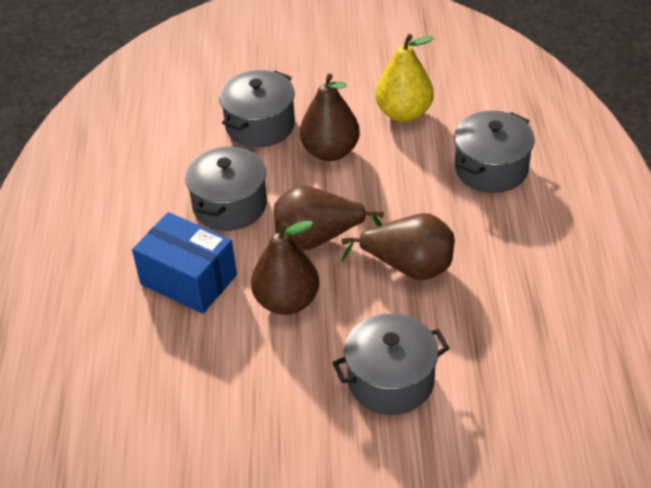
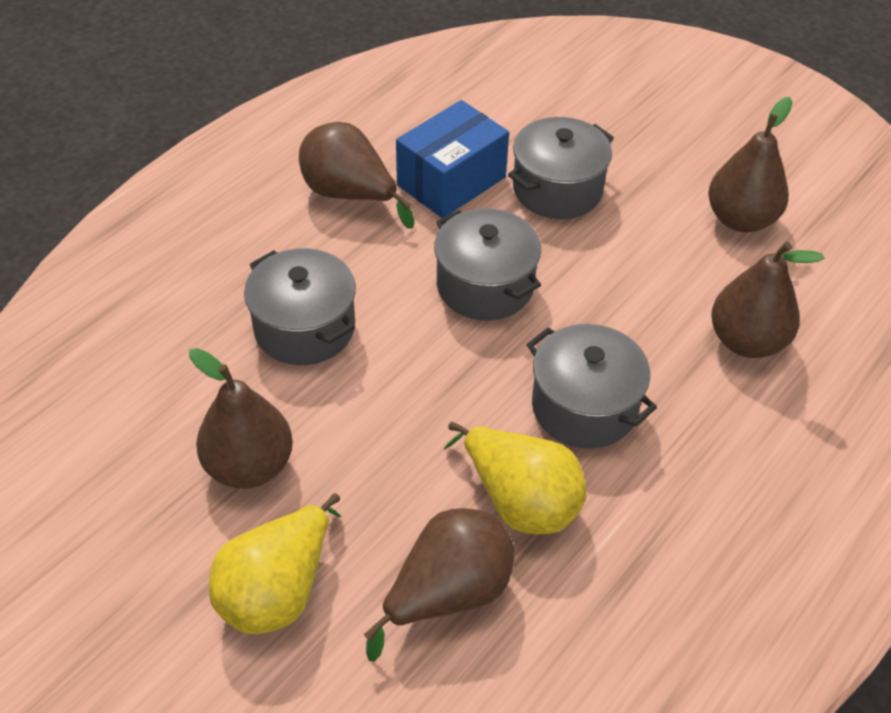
brown pear: 4 -> 5
yellow pear: 1 -> 2

